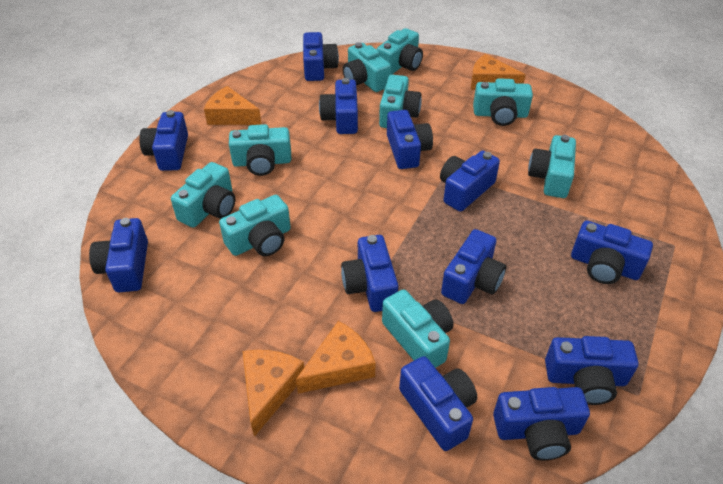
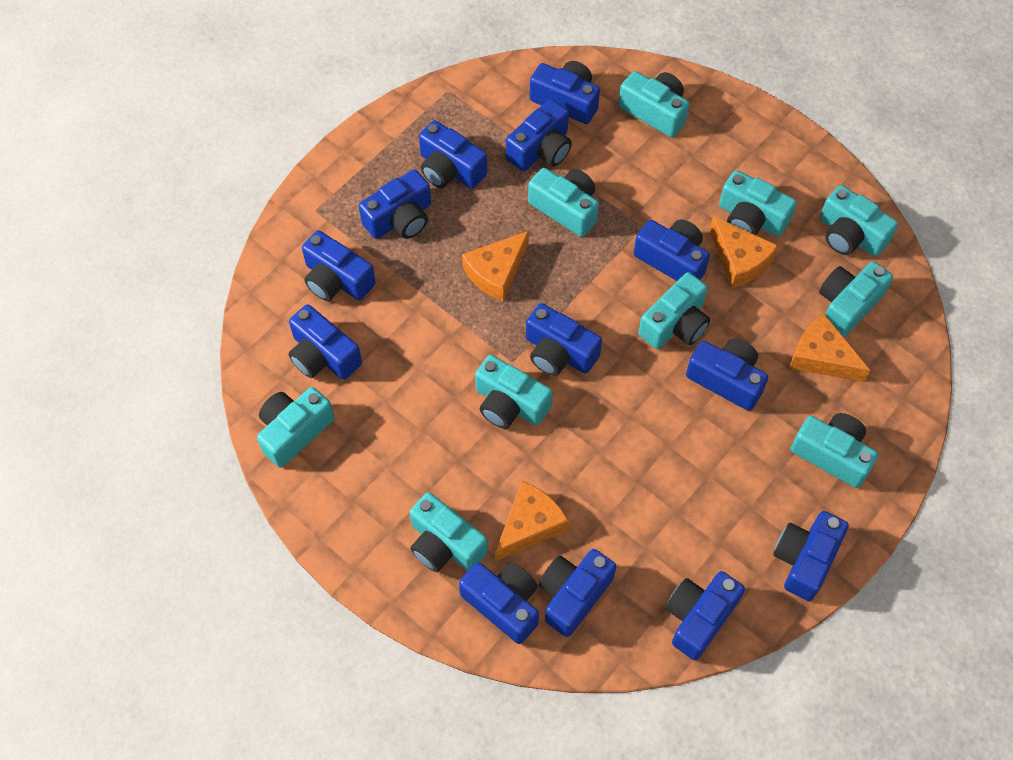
blue camera: 12 -> 13
turquoise camera: 9 -> 10

